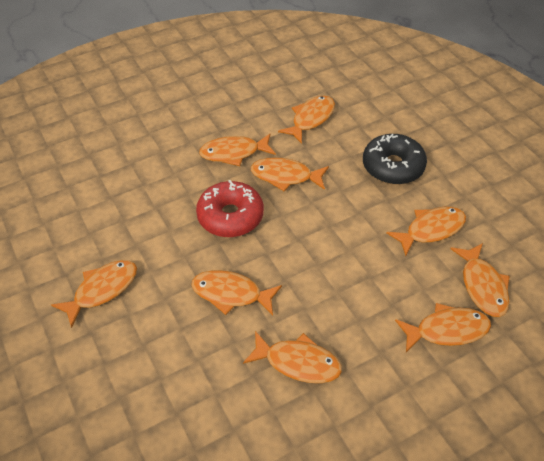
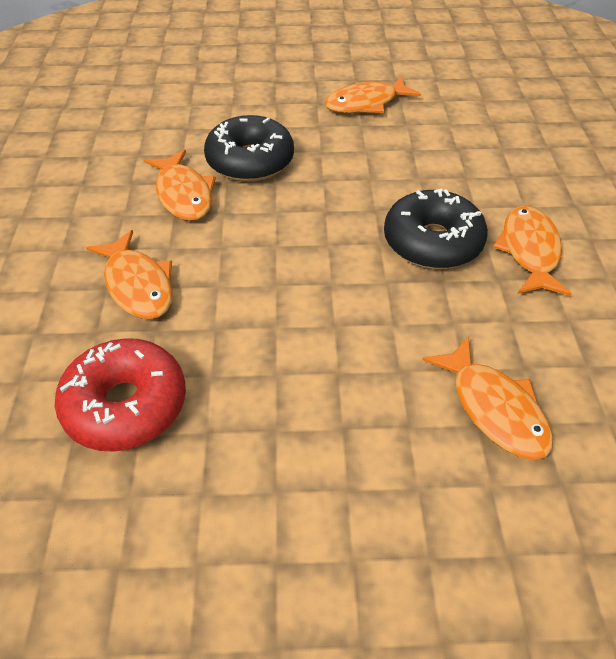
black donut: 1 -> 2
orange fish: 9 -> 5

